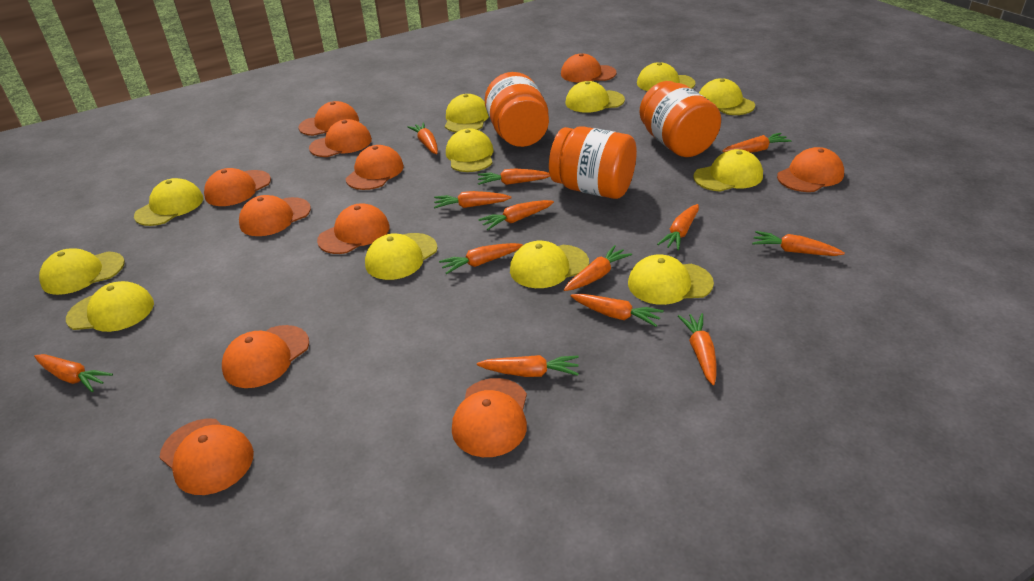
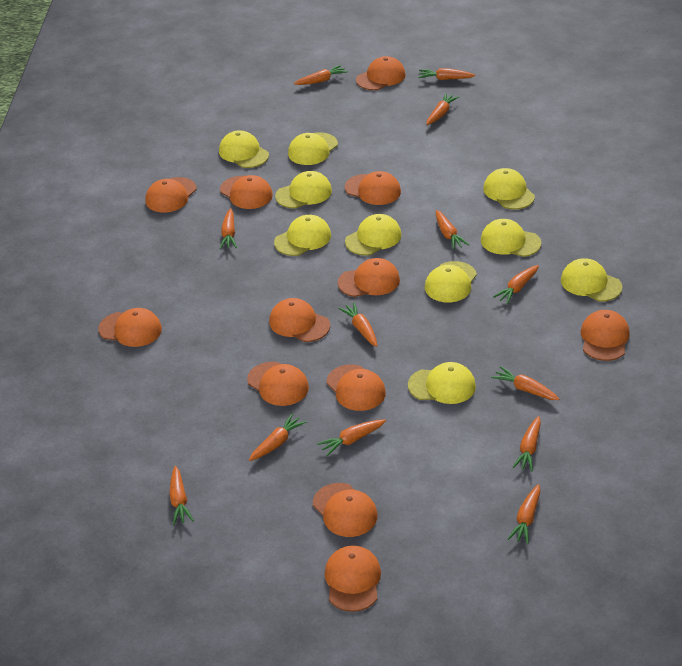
orange cap: 11 -> 12
orange jar: 3 -> 0
yellow cap: 12 -> 10

